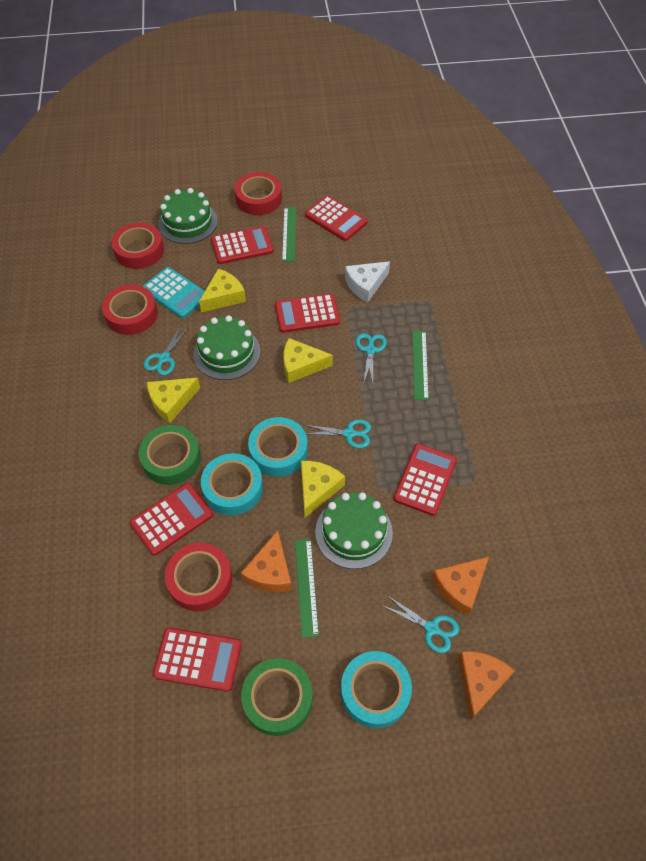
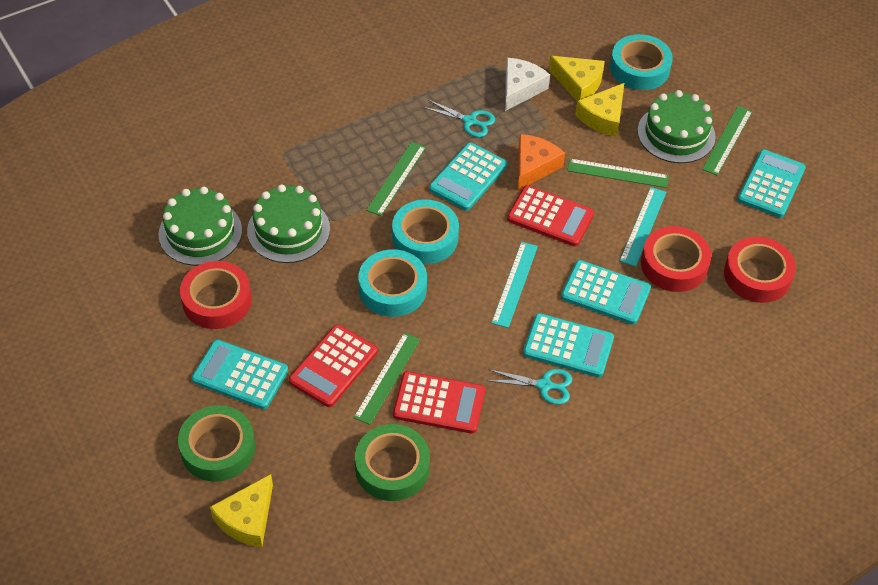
green ruler: 3 -> 4
orange cheese: 3 -> 1
red calculator: 6 -> 3
red tape: 4 -> 3
turquoise calculator: 1 -> 5
turquoise ruler: 0 -> 2
turquoise scissors: 4 -> 2
yellow cheese: 4 -> 3

